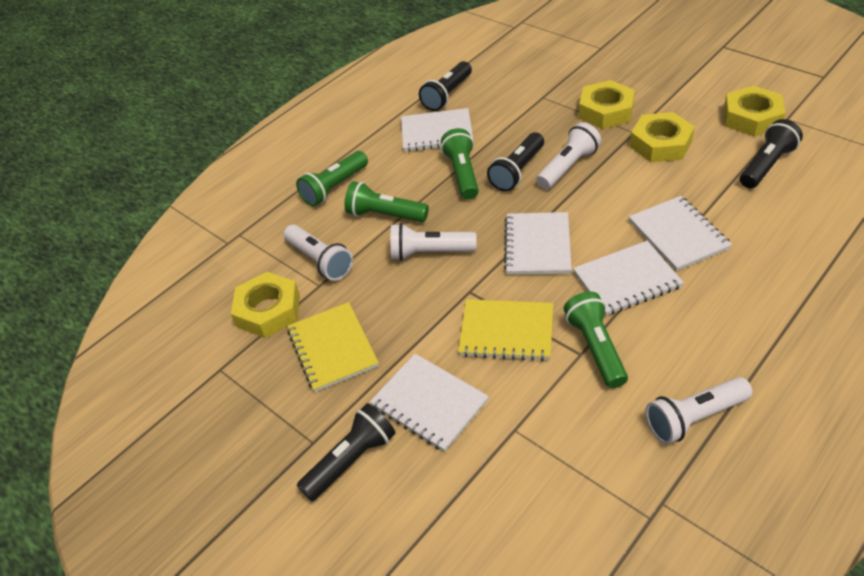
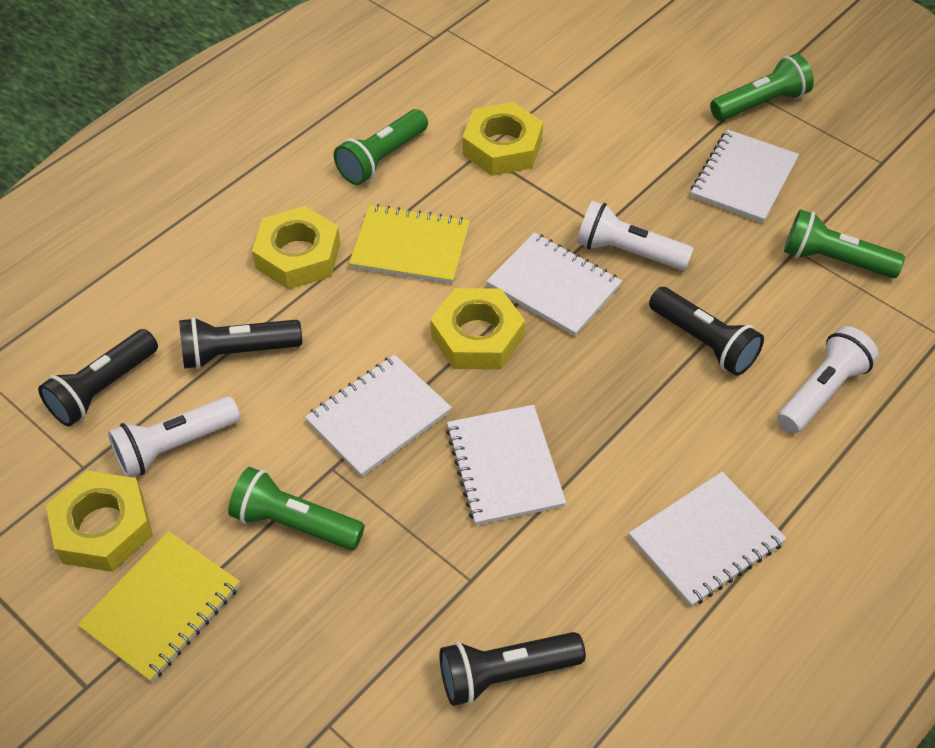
white flashlight: 4 -> 3

